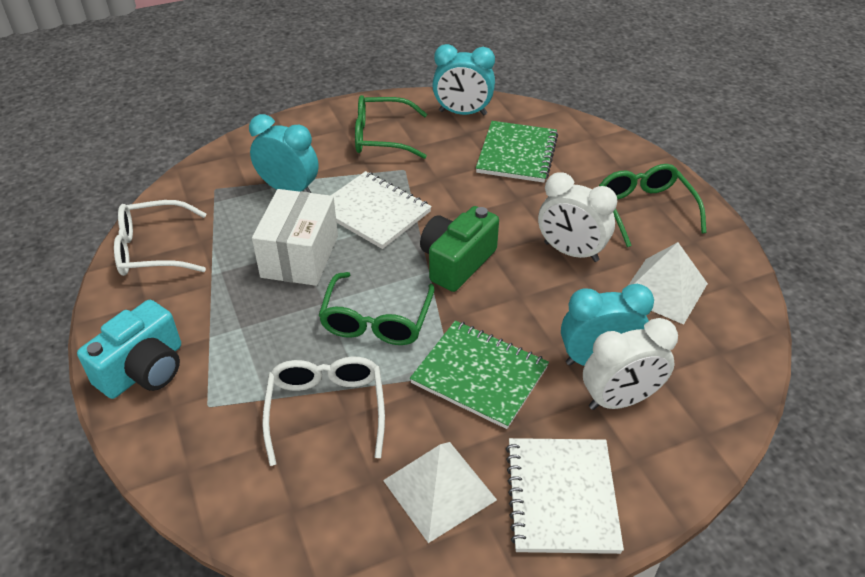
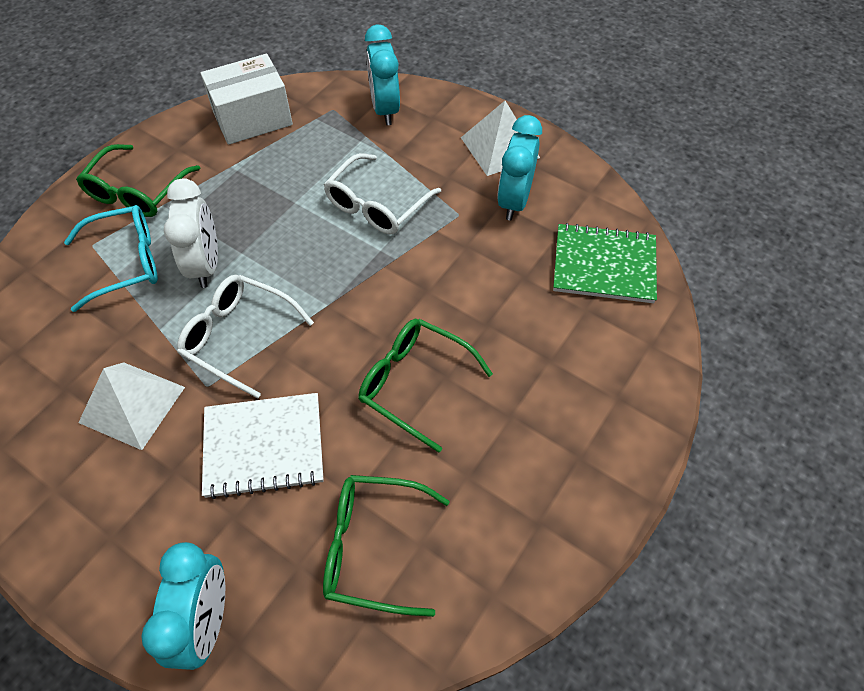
green camera: 1 -> 0
green notebook: 2 -> 1
turquoise camera: 1 -> 0
turquoise glasses: 0 -> 1
white clock: 2 -> 1
white notebook: 2 -> 1

